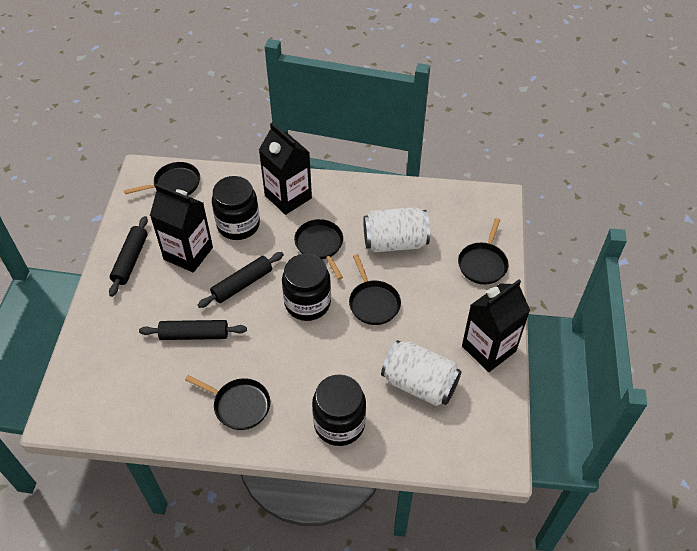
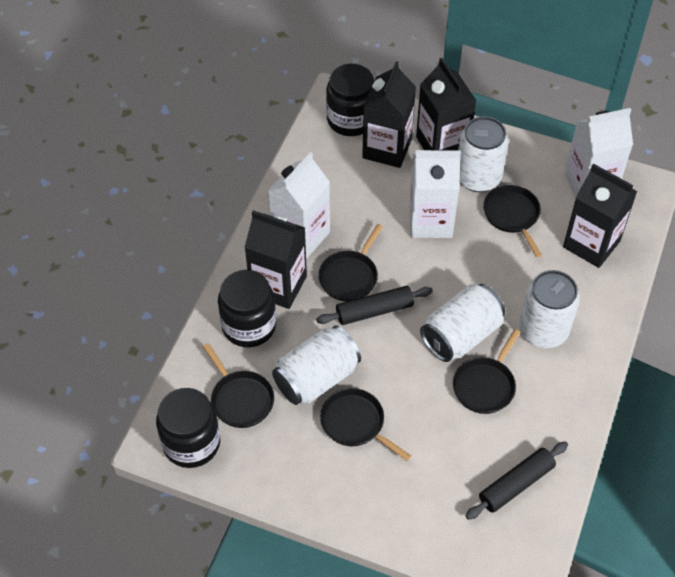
black carton: 3 -> 4
black rolling pin: 3 -> 2
white can: 2 -> 4
white carton: 0 -> 3

